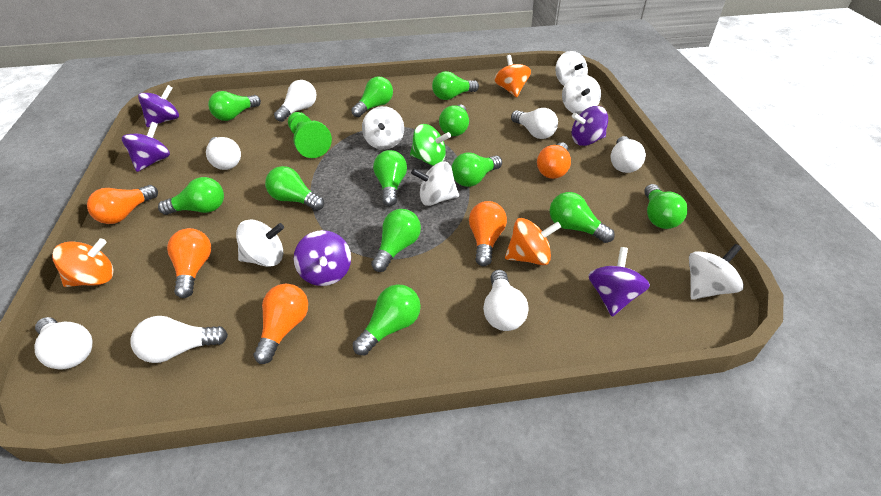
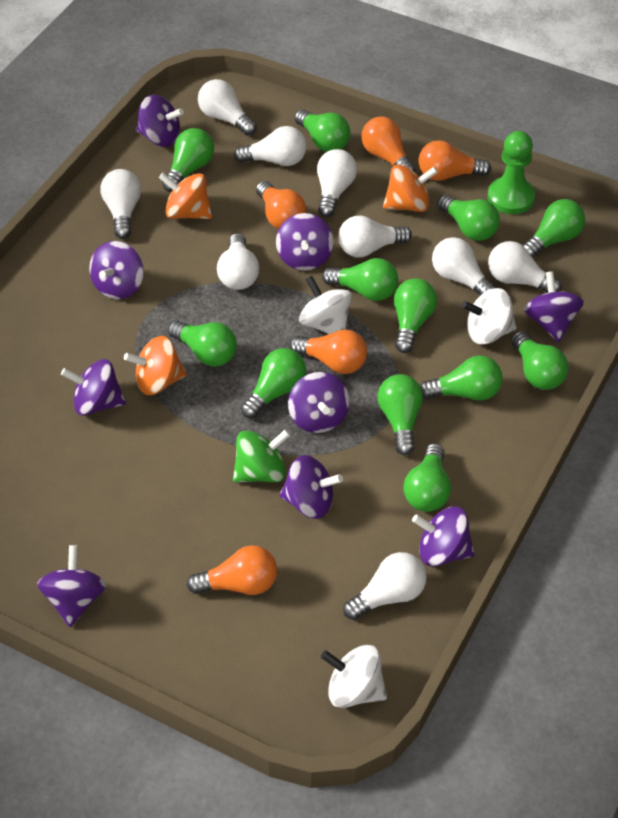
purple spinning top: 5 -> 9
white light bulb: 7 -> 9
white spinning top: 6 -> 3

